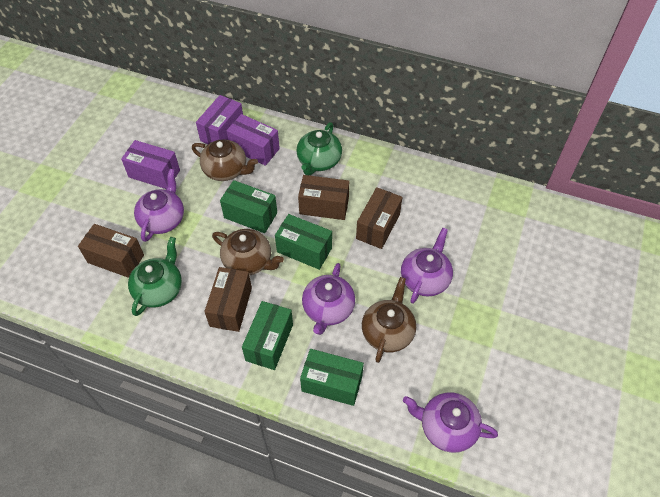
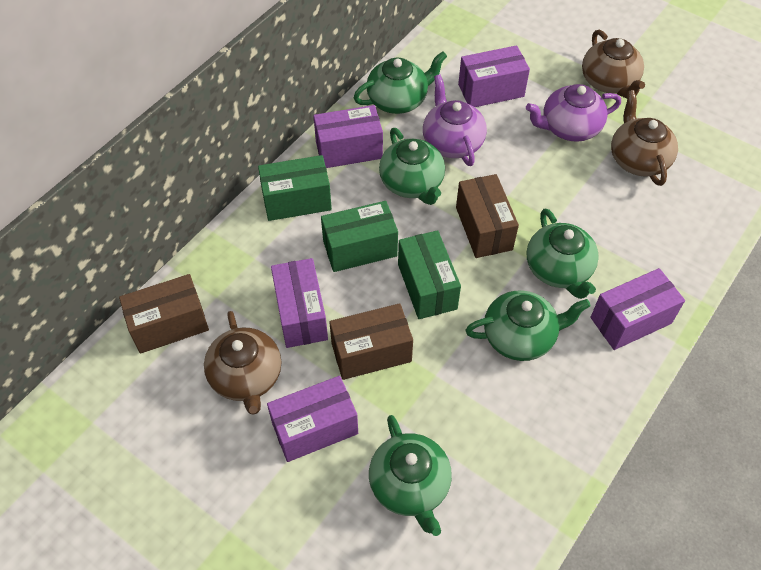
brown box: 4 -> 3
green box: 4 -> 3
green teapot: 2 -> 5
purple box: 3 -> 5
purple teapot: 4 -> 2

